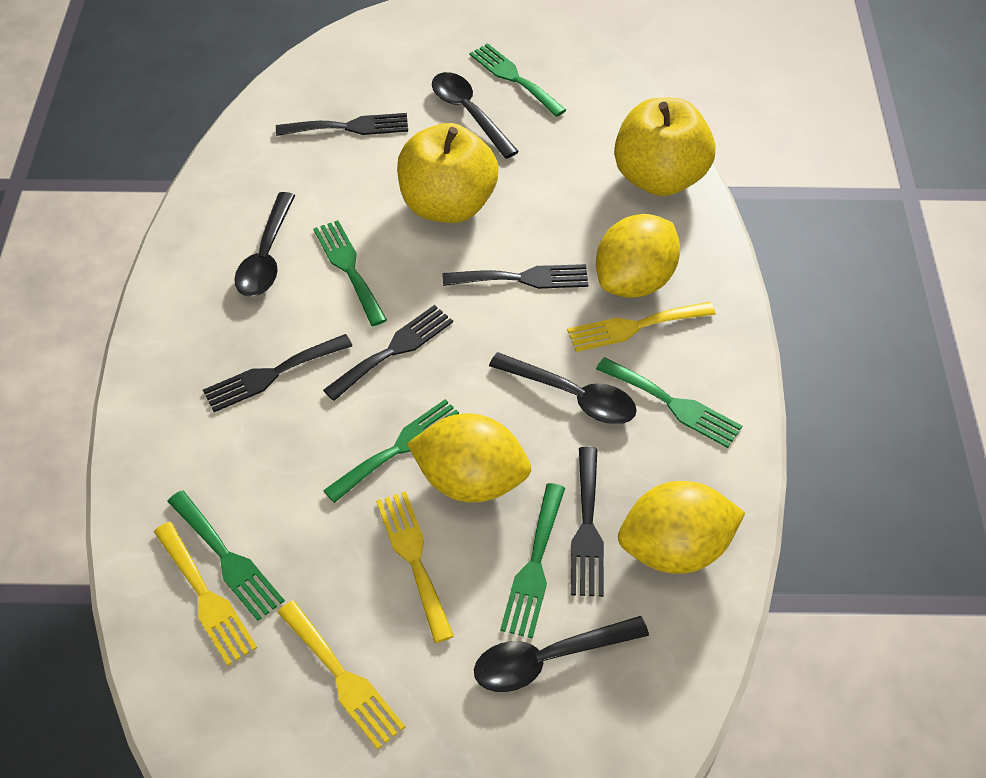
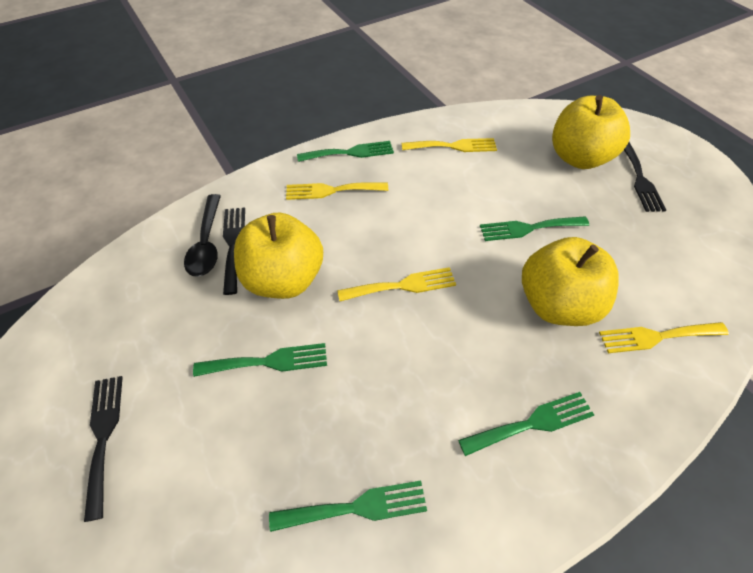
black fork: 5 -> 3
black spoon: 4 -> 1
green fork: 6 -> 5
yellow apple: 2 -> 3
yellow lemon: 3 -> 0

